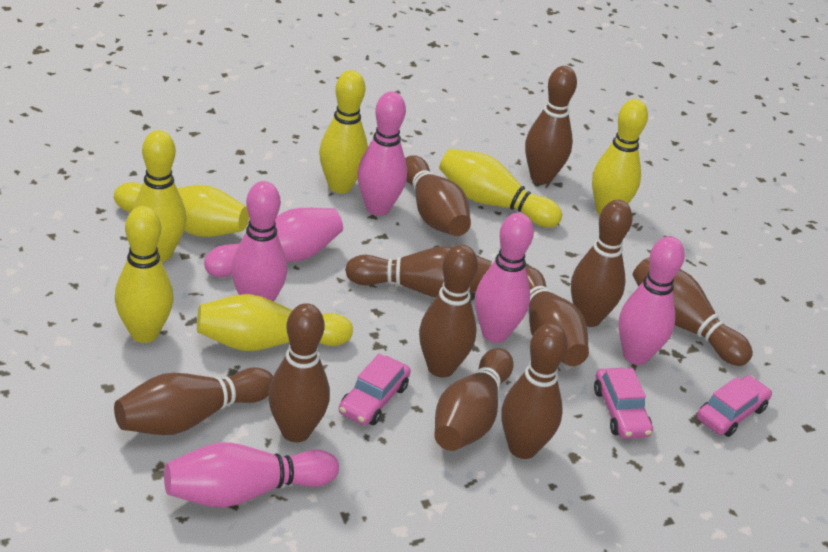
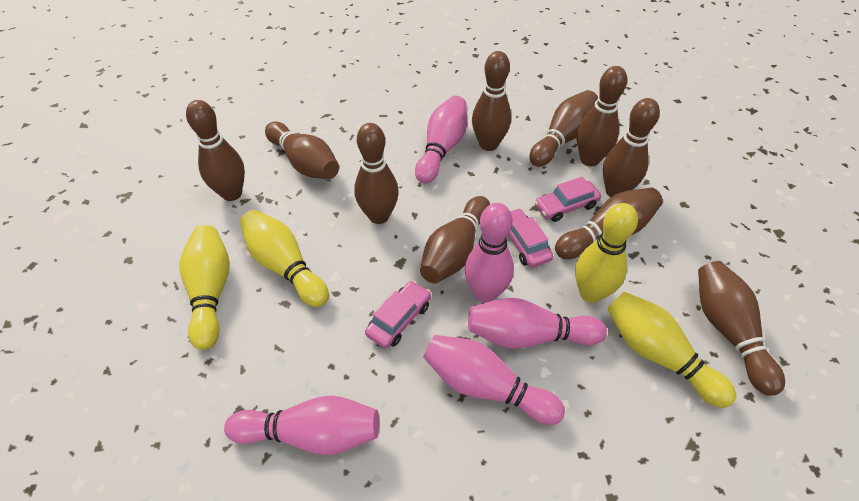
brown bowling pin: 11 -> 10
pink bowling pin: 6 -> 5
yellow bowling pin: 7 -> 4

